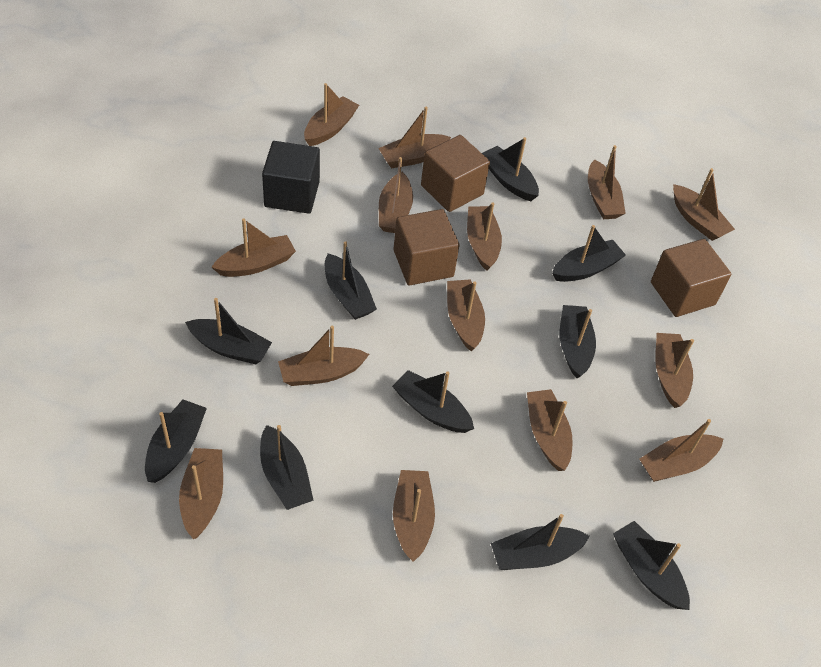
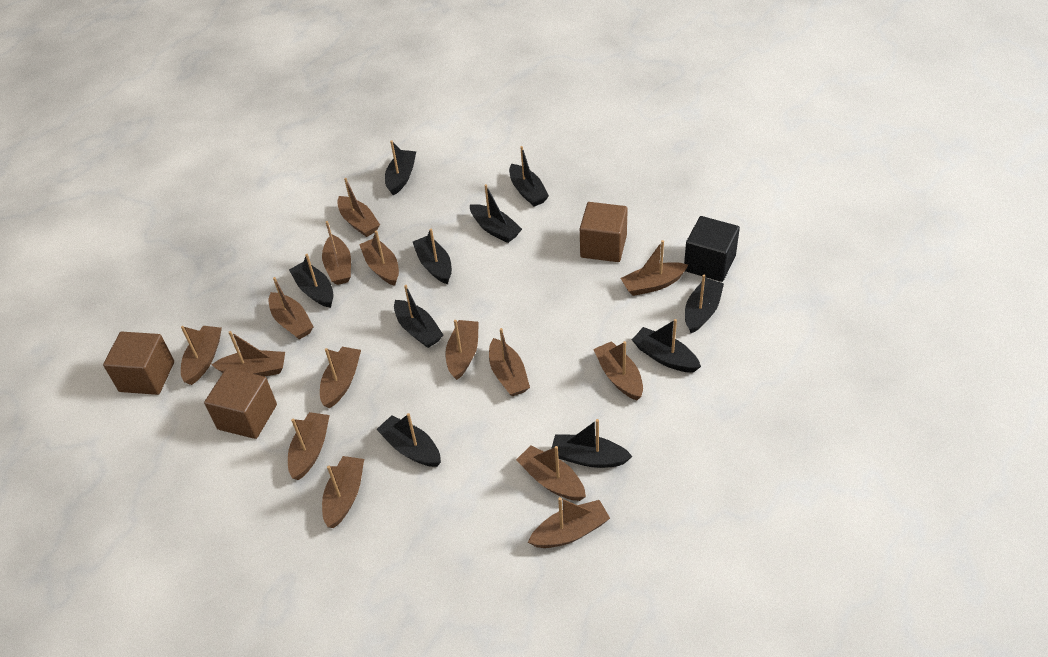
brown boat: 14 -> 15

